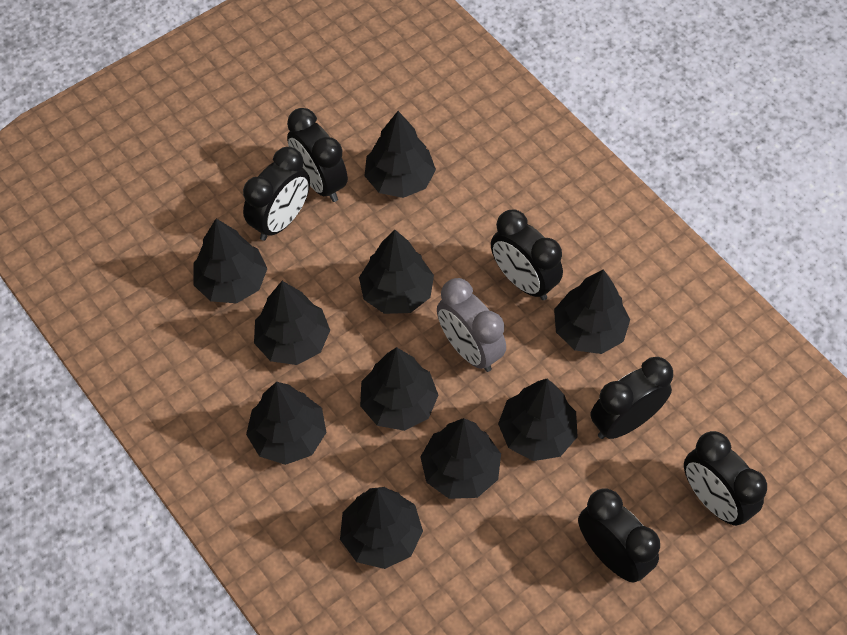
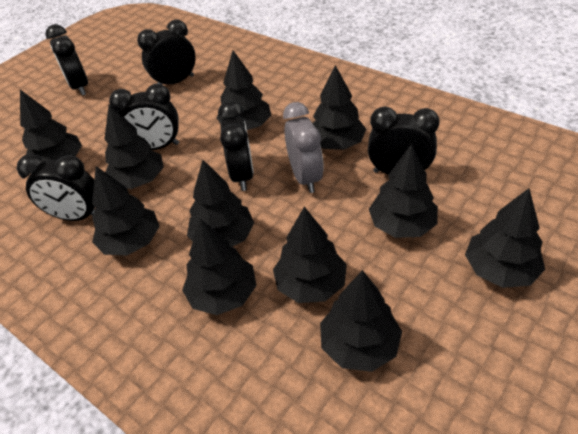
black tree: 10 -> 11

